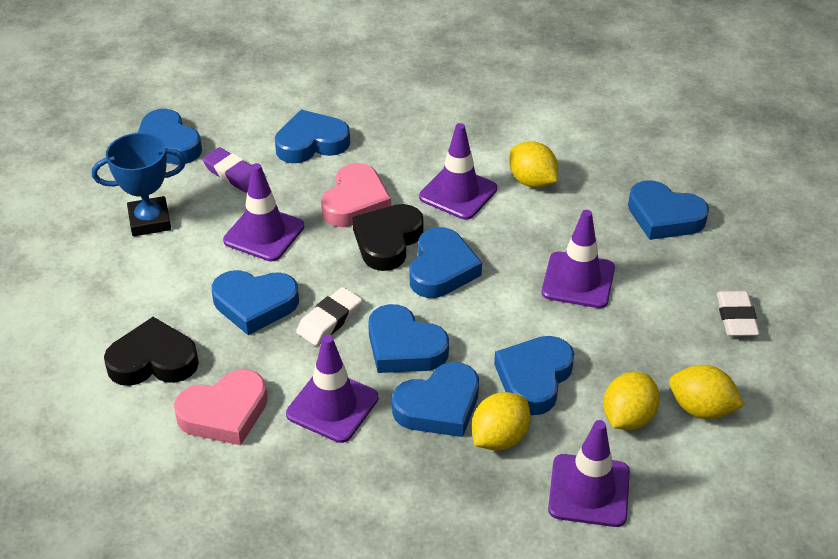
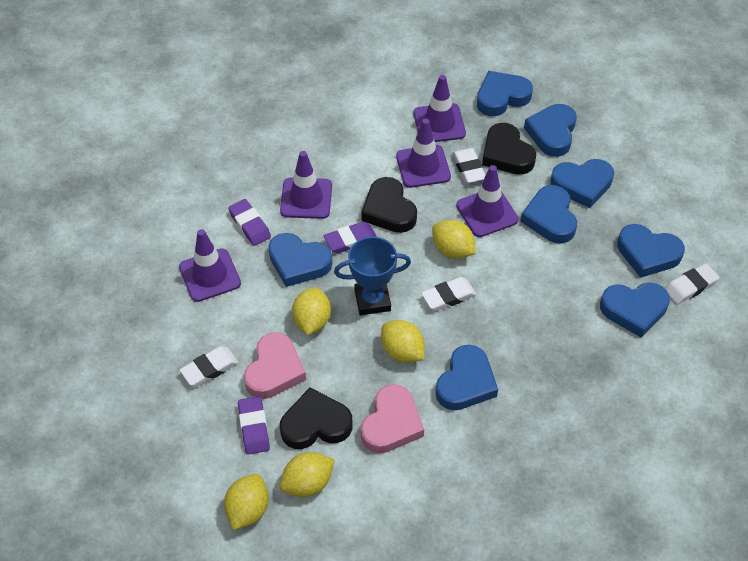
black heart: 2 -> 3
purple eraser: 1 -> 3
white eraser: 2 -> 4
yellow lemon: 4 -> 5

